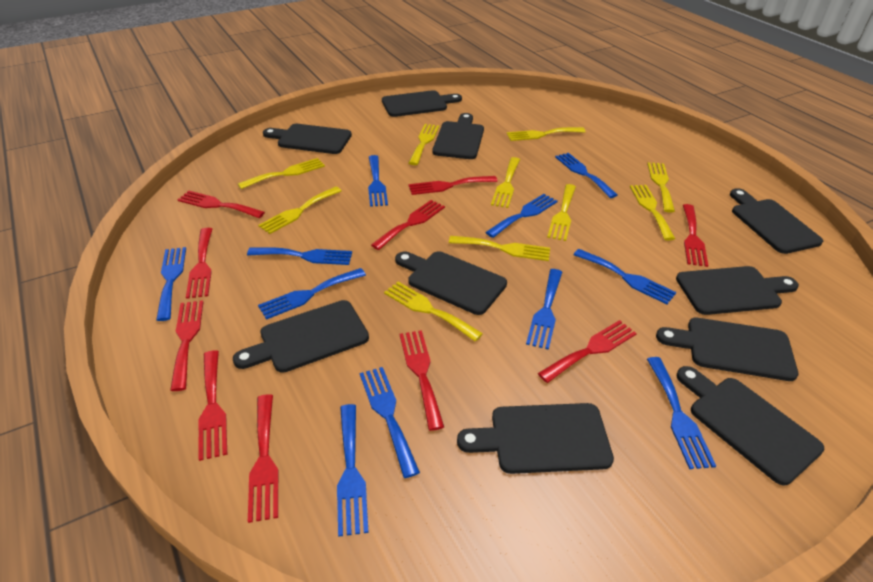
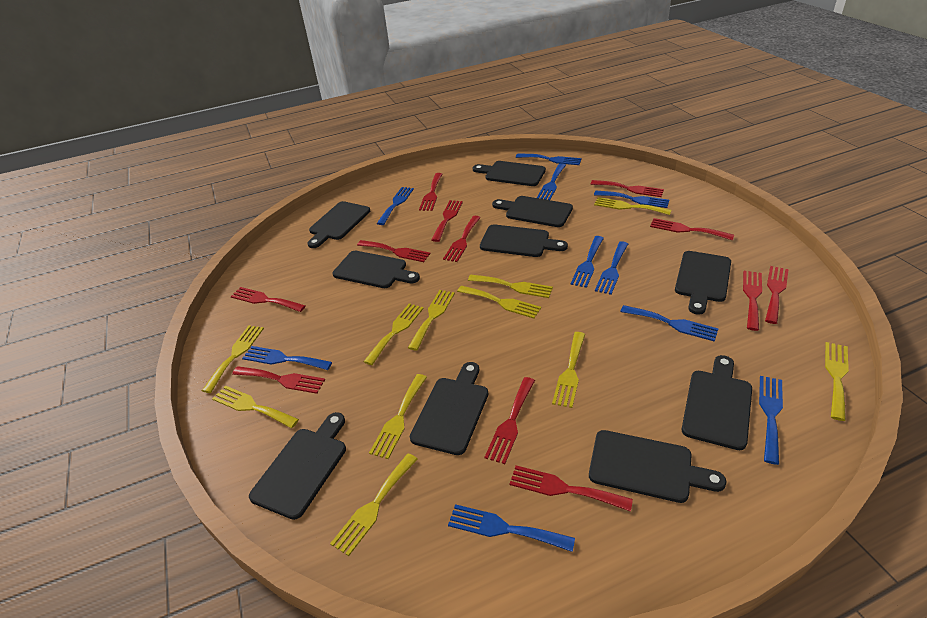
blue fork: 11 -> 10
red fork: 10 -> 12
yellow fork: 10 -> 11

